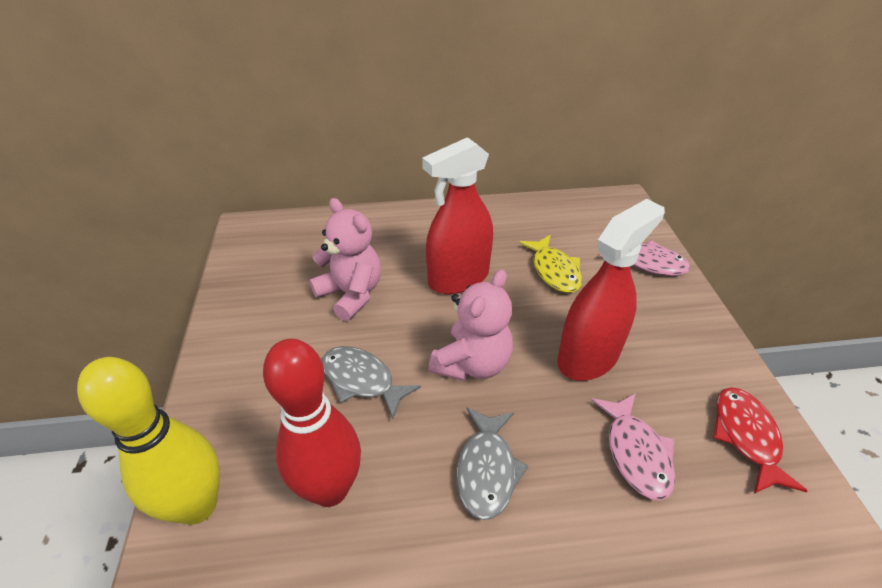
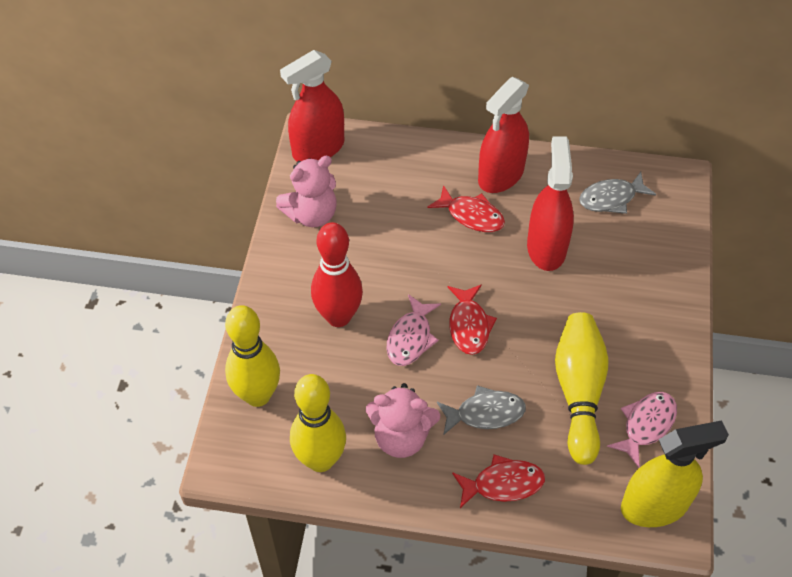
red fish: 1 -> 3
red spray bottle: 2 -> 3
yellow bowling pin: 1 -> 3
yellow fish: 1 -> 0
yellow spray bottle: 0 -> 1

